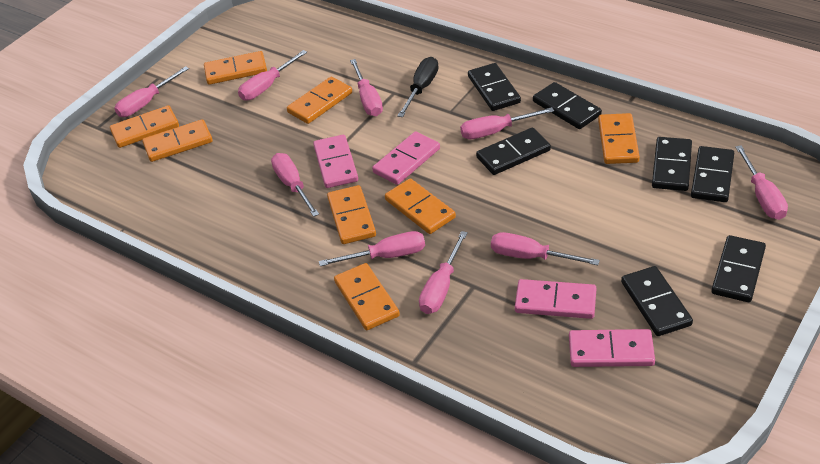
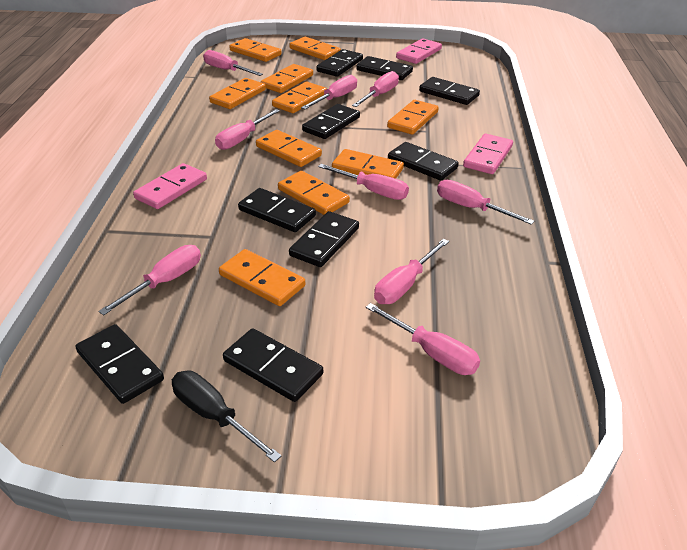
black domino: 7 -> 9
orange domino: 8 -> 10
pink domino: 4 -> 3

